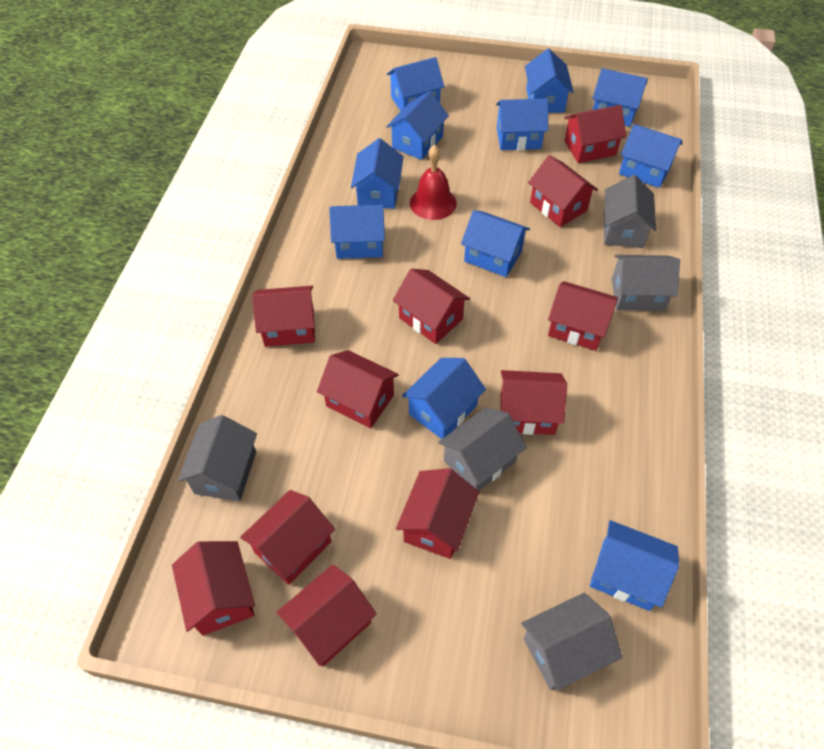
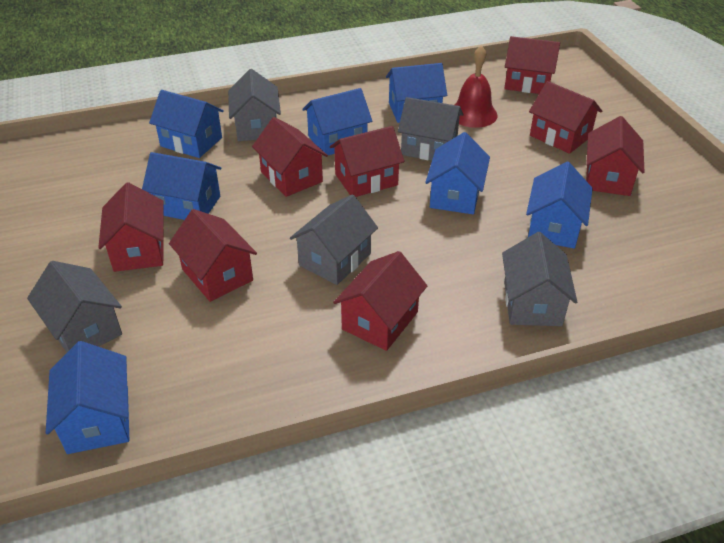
blue house: 11 -> 7
red house: 11 -> 8

